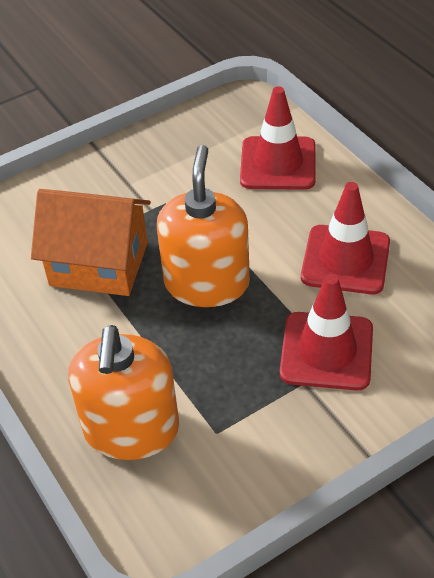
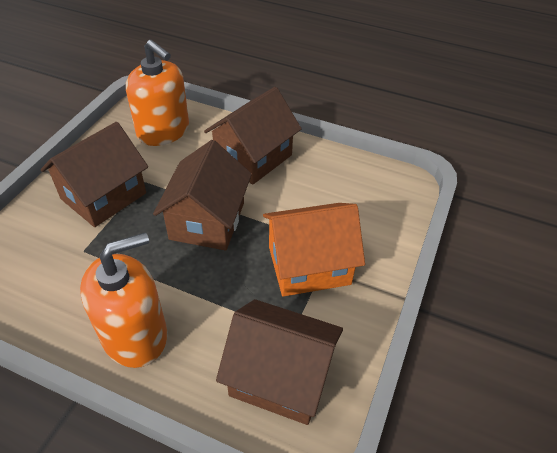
brown house: 0 -> 4
red traffic cone: 3 -> 0

